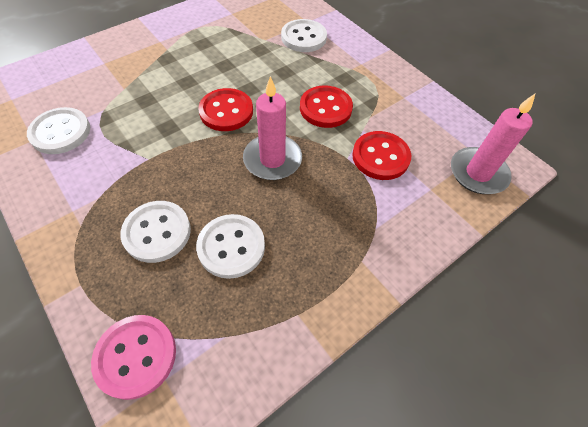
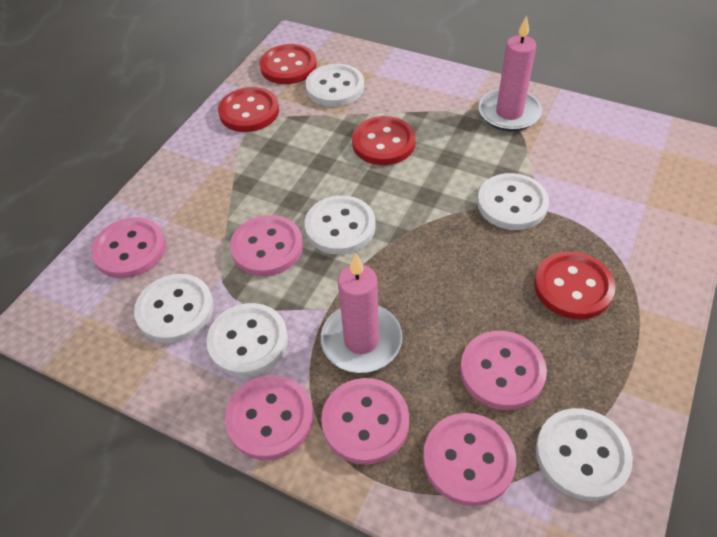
pink button: 1 -> 6
red button: 3 -> 4
white button: 4 -> 6

